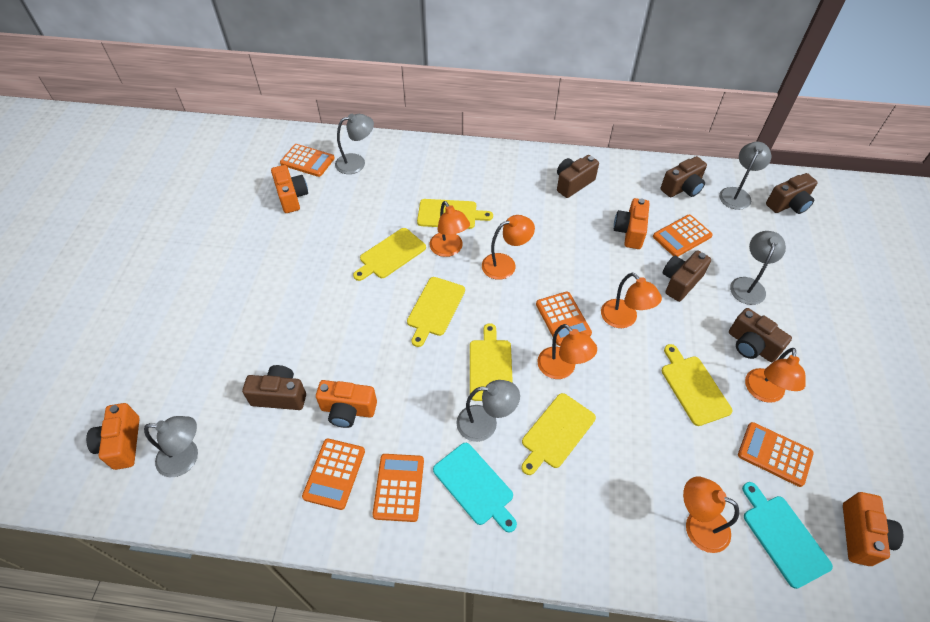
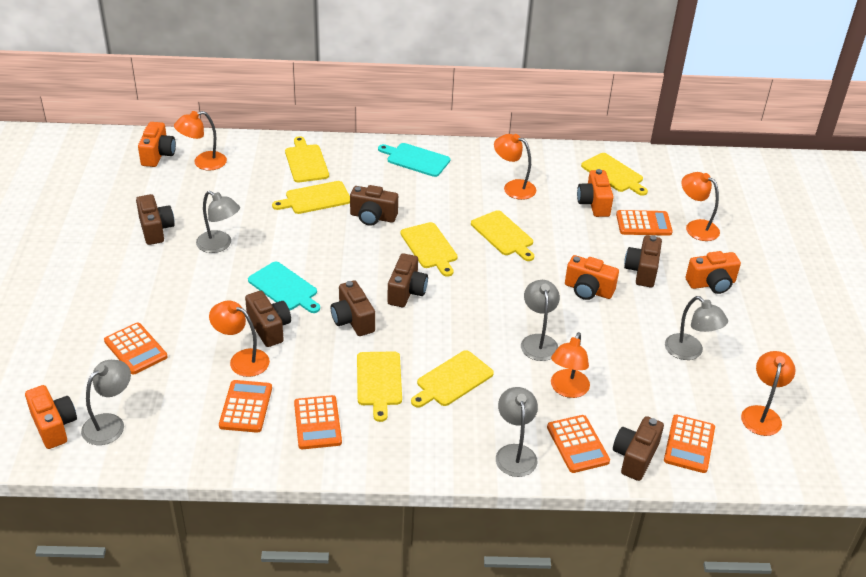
brown camera: 6 -> 7
yellow cutting board: 6 -> 7

